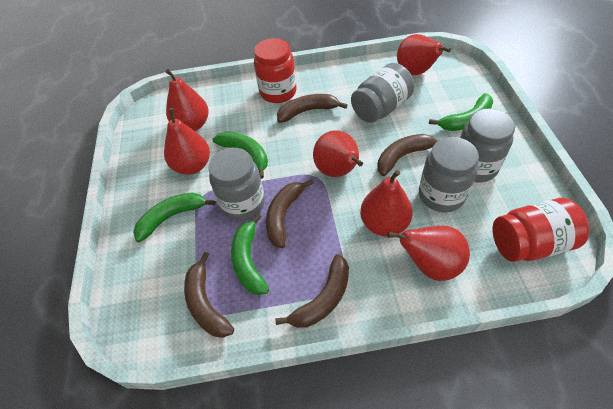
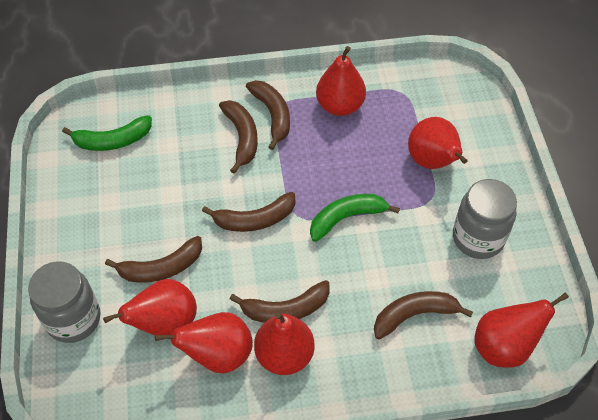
brown banana: 5 -> 6
green banana: 4 -> 2
grey jar: 4 -> 2
red jar: 2 -> 0

